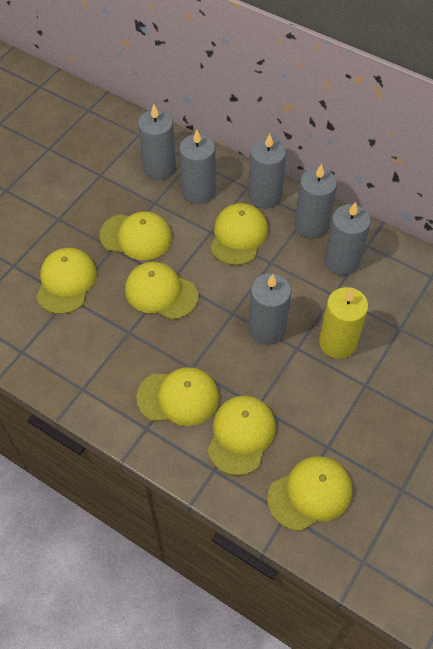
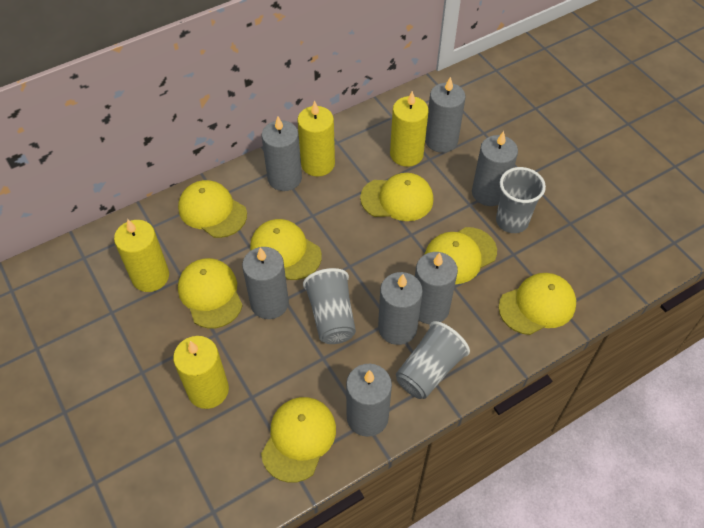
grey candle: 6 -> 7
grey cup: 0 -> 3
yellow candle: 1 -> 4

